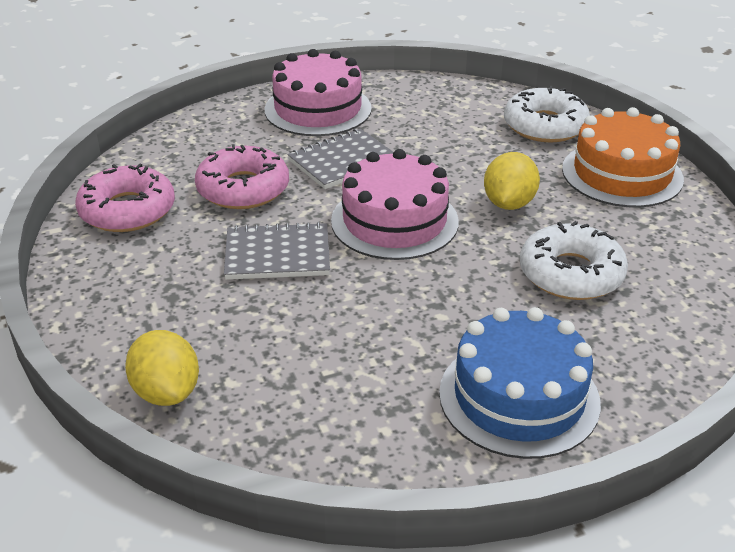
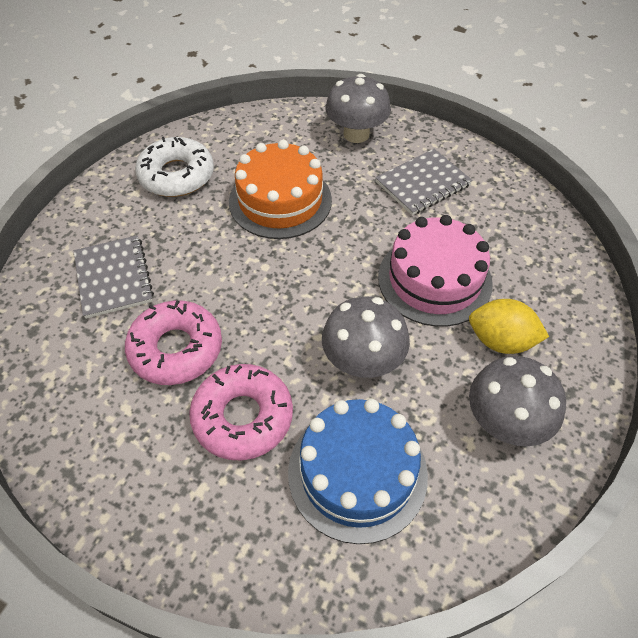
grey mushroom: 0 -> 3
pink cake: 2 -> 1
white donut: 2 -> 1
yellow lemon: 2 -> 1

